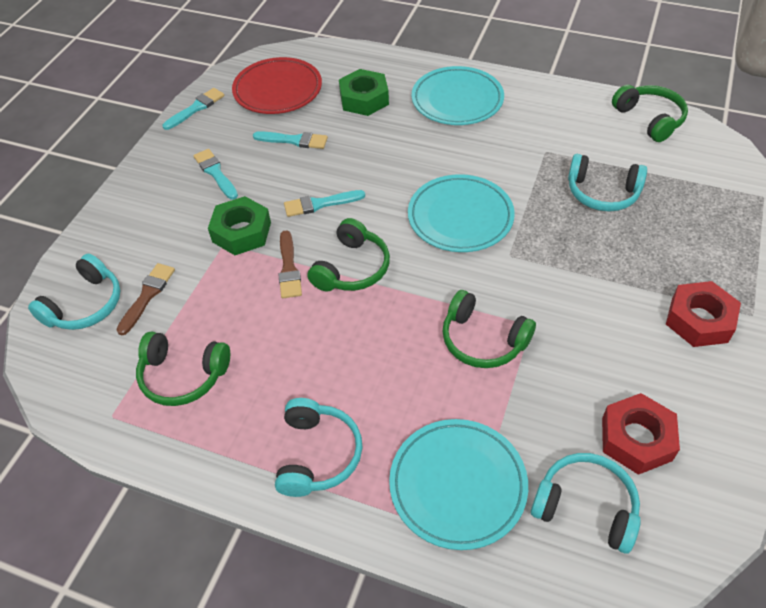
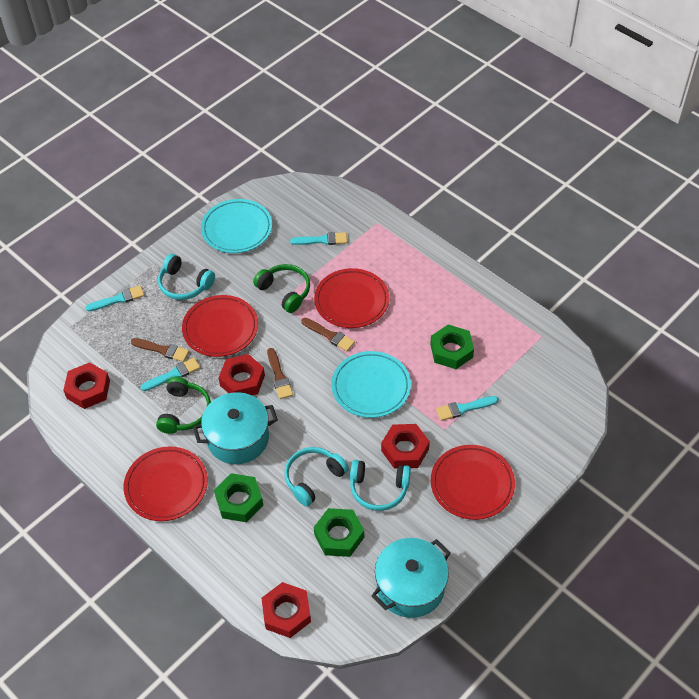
brown brush: 2 -> 3
green headphones: 4 -> 2
green nut: 2 -> 3
red nut: 2 -> 4
red plate: 1 -> 4
turquoise headphones: 4 -> 3
turquoise plate: 3 -> 2
turquoise pot: 0 -> 2

